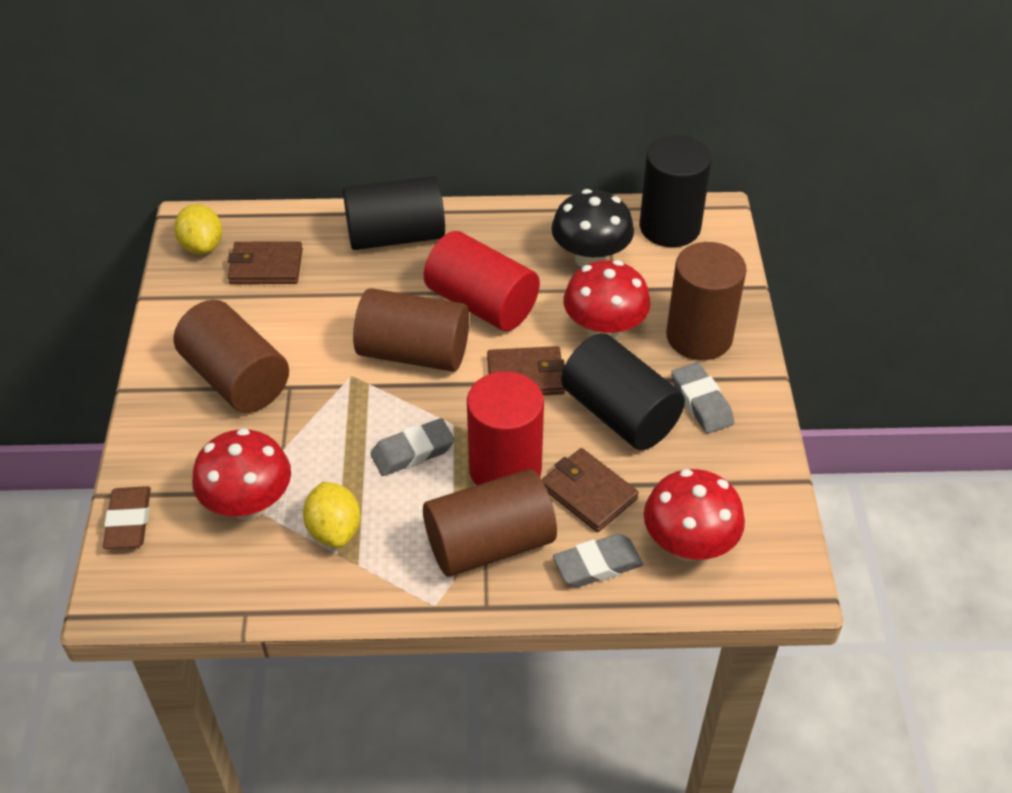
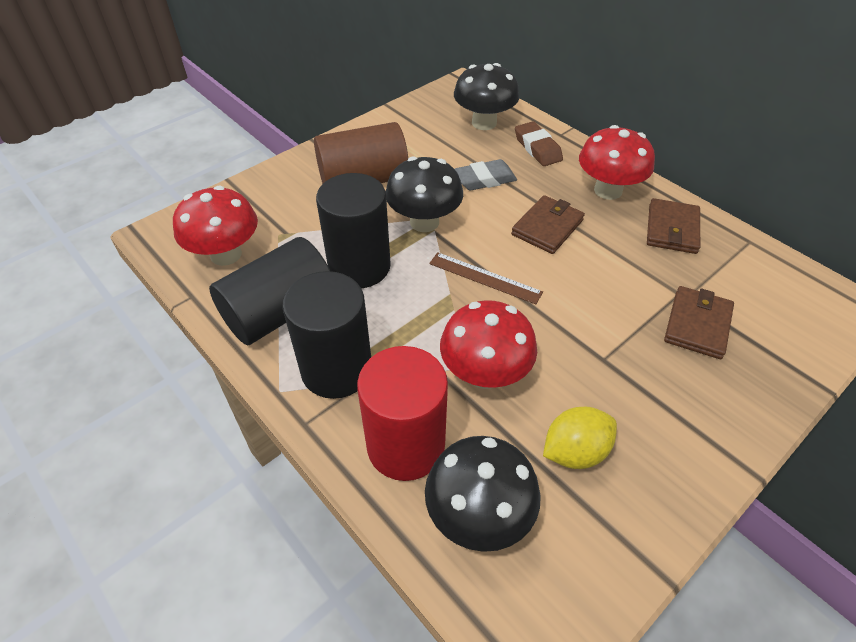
black mushroom: 1 -> 3
brown cylinder: 4 -> 1
brown ruler: 0 -> 1
grey eraser: 3 -> 1
red cylinder: 2 -> 1
yellow lemon: 2 -> 1

